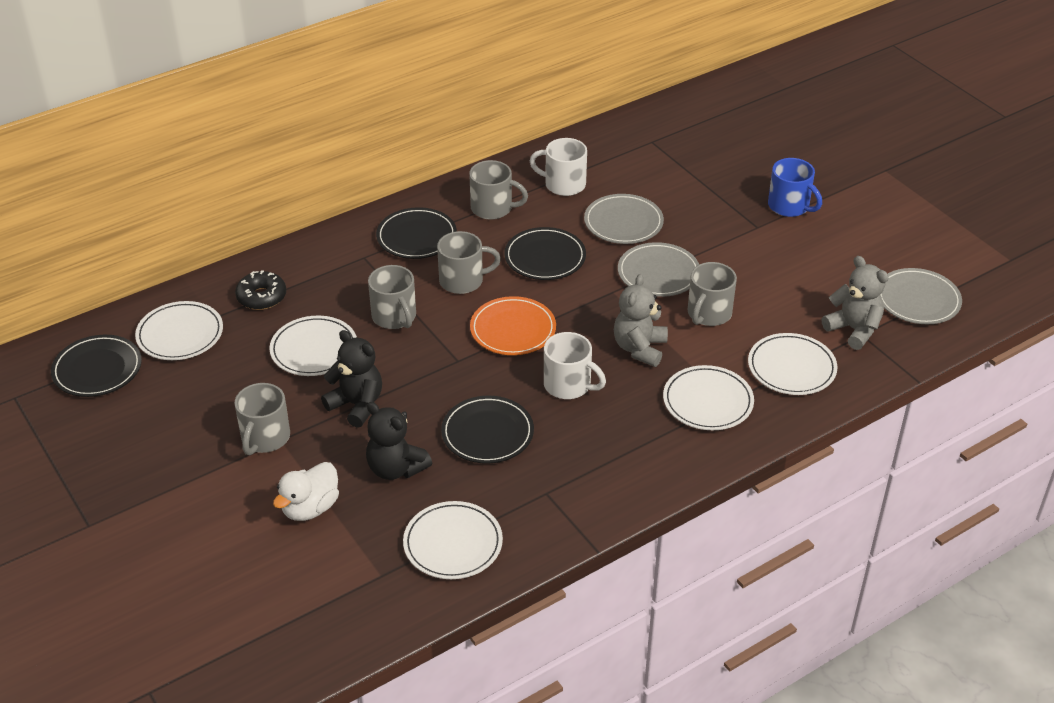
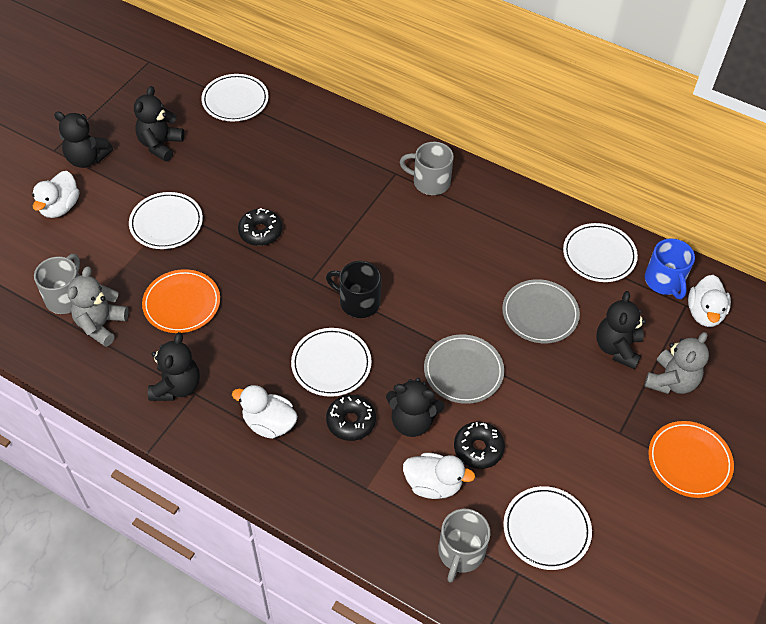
black donut: 1 -> 3
black mug: 0 -> 1
black plate: 4 -> 0
black teddy bear: 2 -> 5
grey mug: 5 -> 3
grey plate: 3 -> 2
orange plate: 1 -> 2
white duck: 1 -> 4
white mug: 2 -> 0

